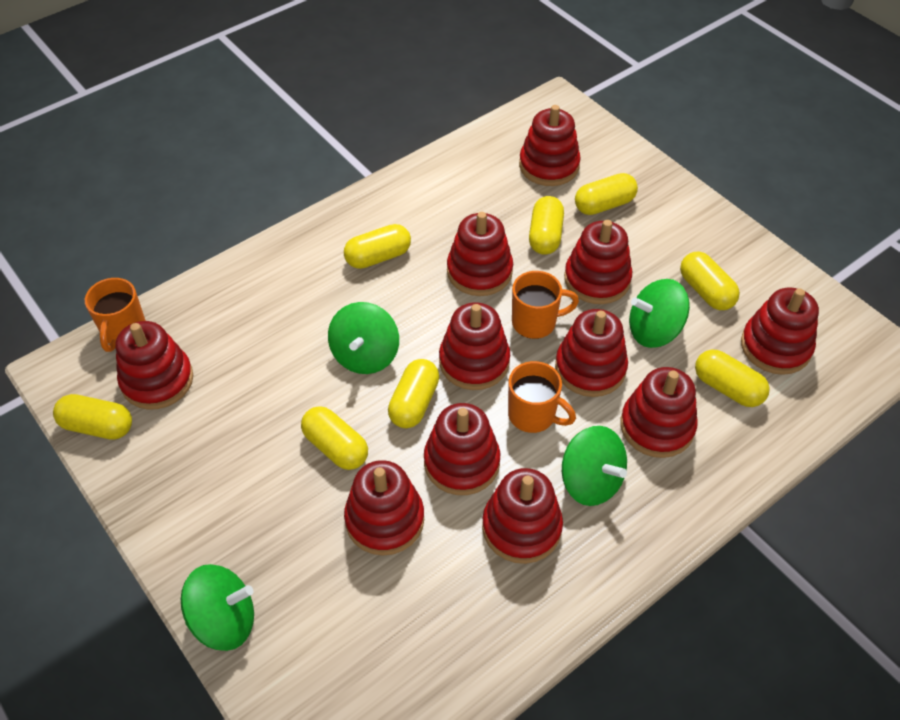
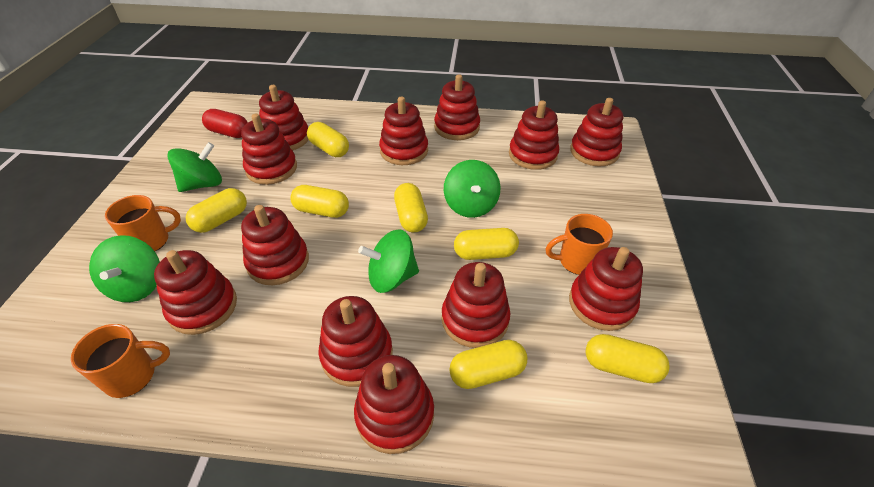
red capsule: 0 -> 1
red stacking toy: 11 -> 12
yellow capsule: 8 -> 7

